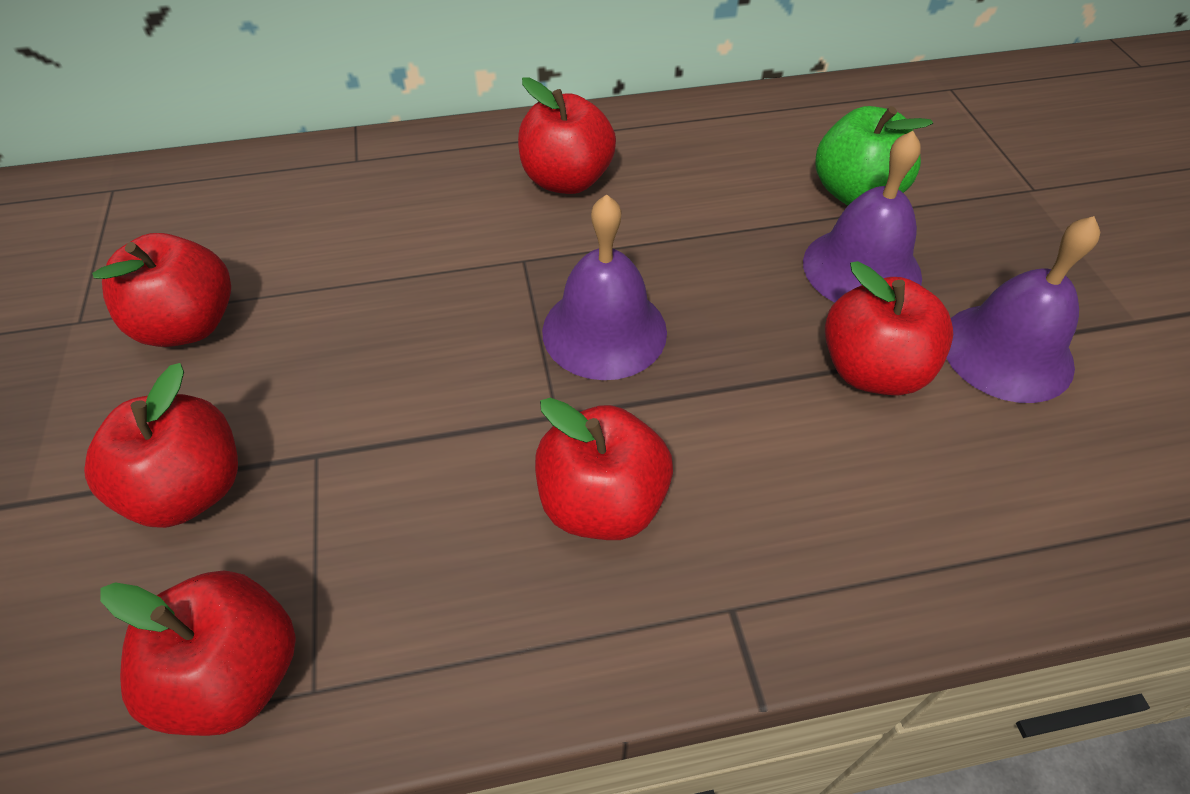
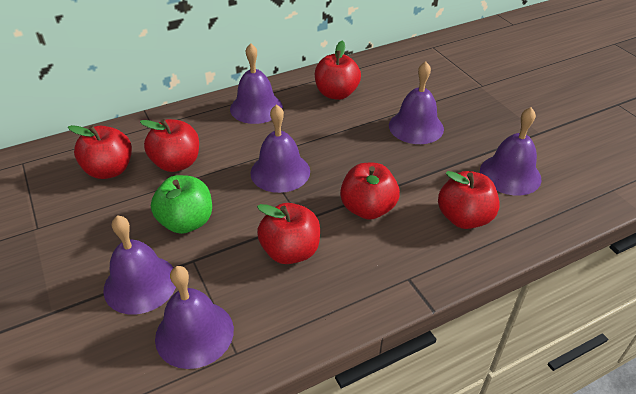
purple bell: 3 -> 6

